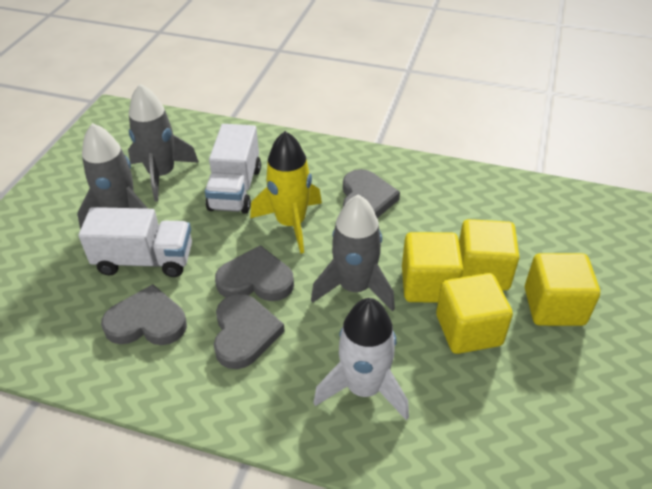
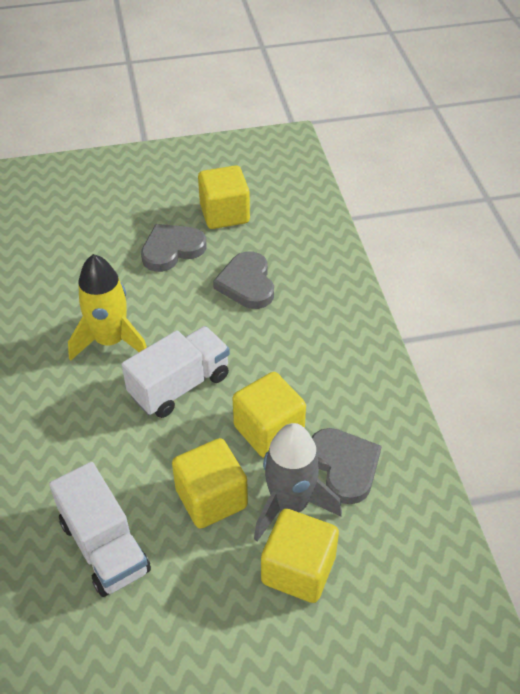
grey heart: 4 -> 3
grey rocket: 3 -> 1
white rocket: 1 -> 0

